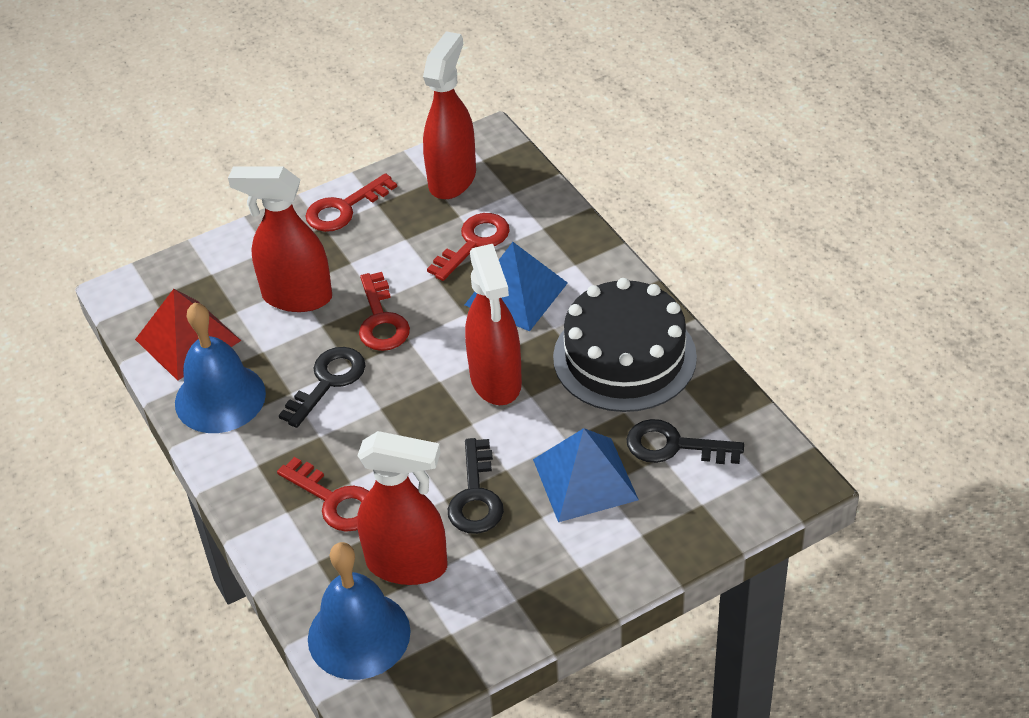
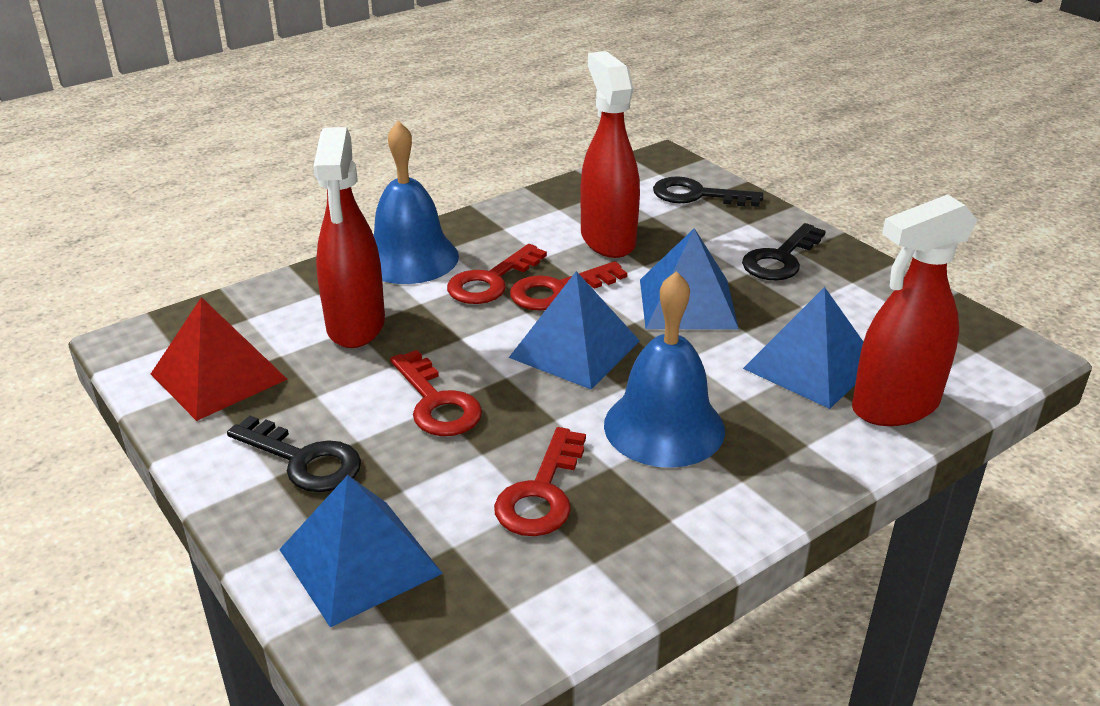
black cake: 1 -> 0
blue pyramid: 2 -> 4
red spray bottle: 4 -> 3

